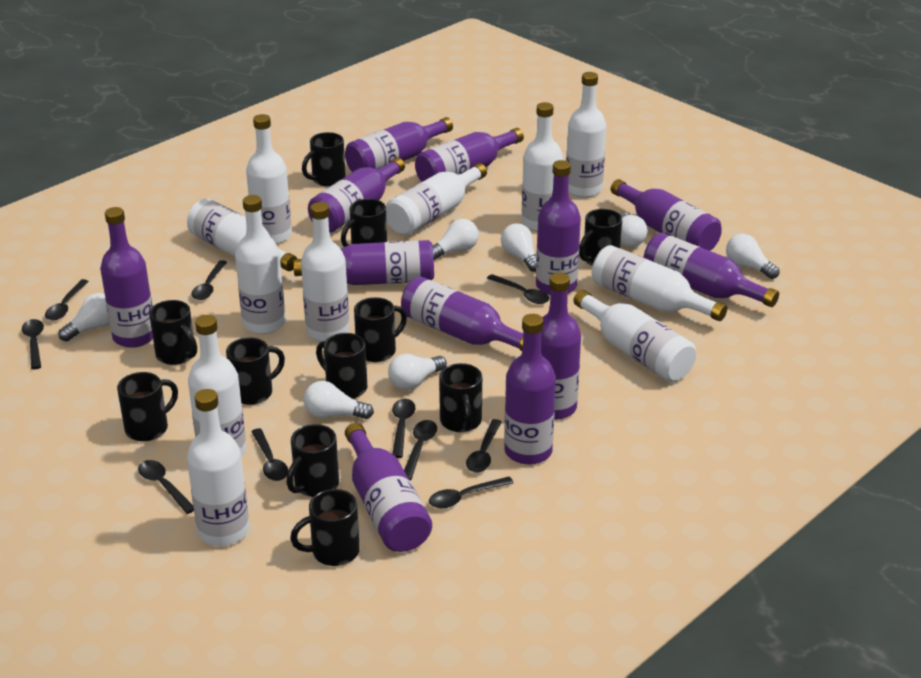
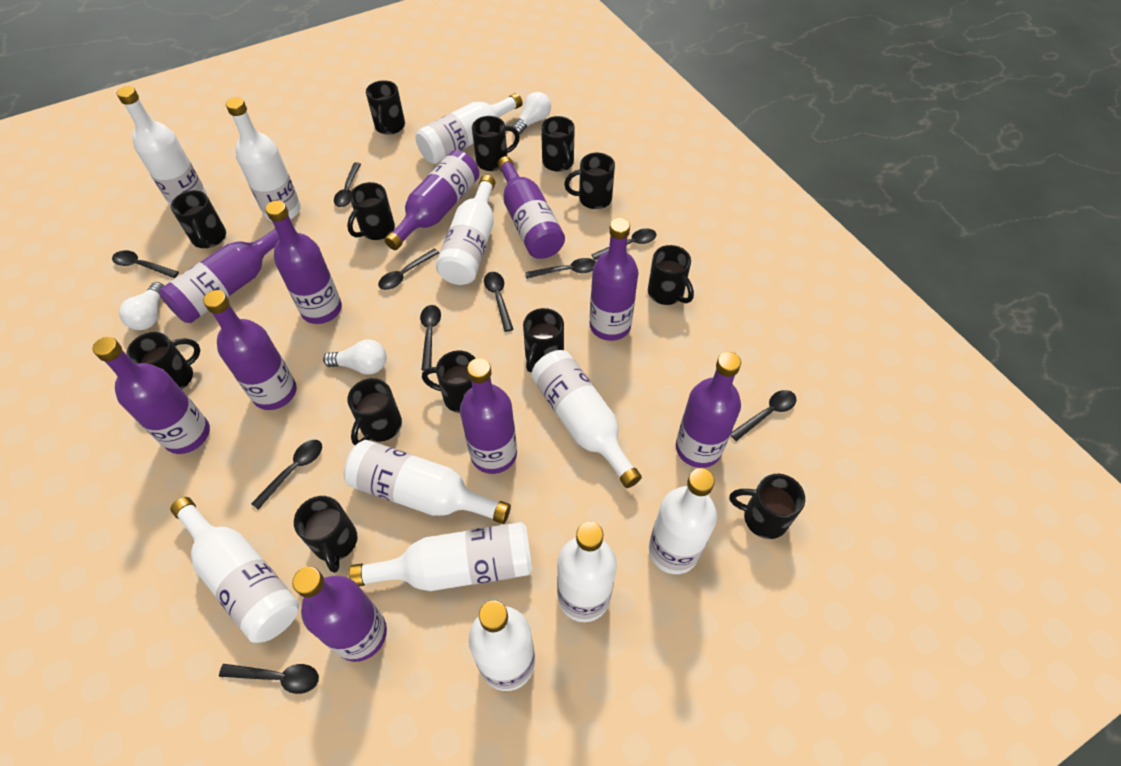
black mug: 11 -> 13
purple bottle: 12 -> 10
white light bulb: 7 -> 3

